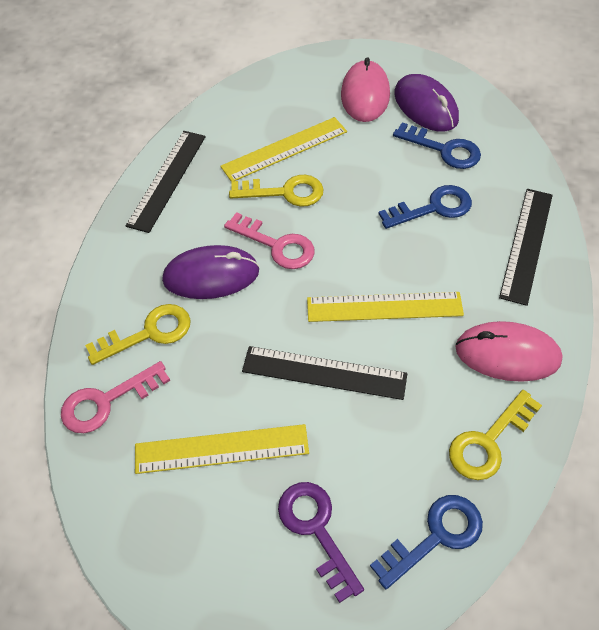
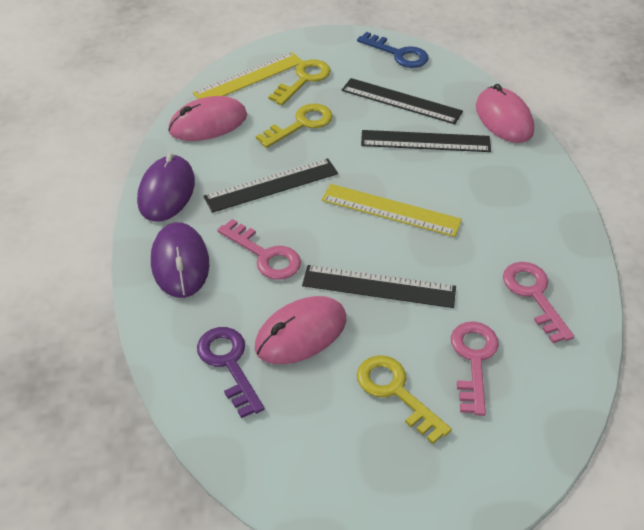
black ruler: 3 -> 4
blue key: 3 -> 1
pink key: 2 -> 3
pink mouse: 2 -> 3
yellow ruler: 3 -> 2

